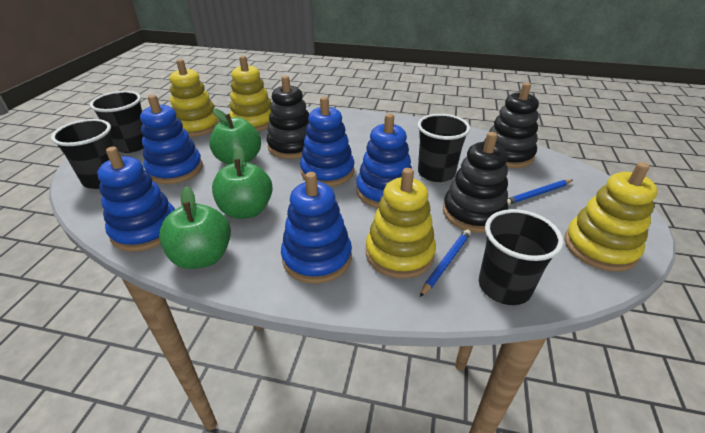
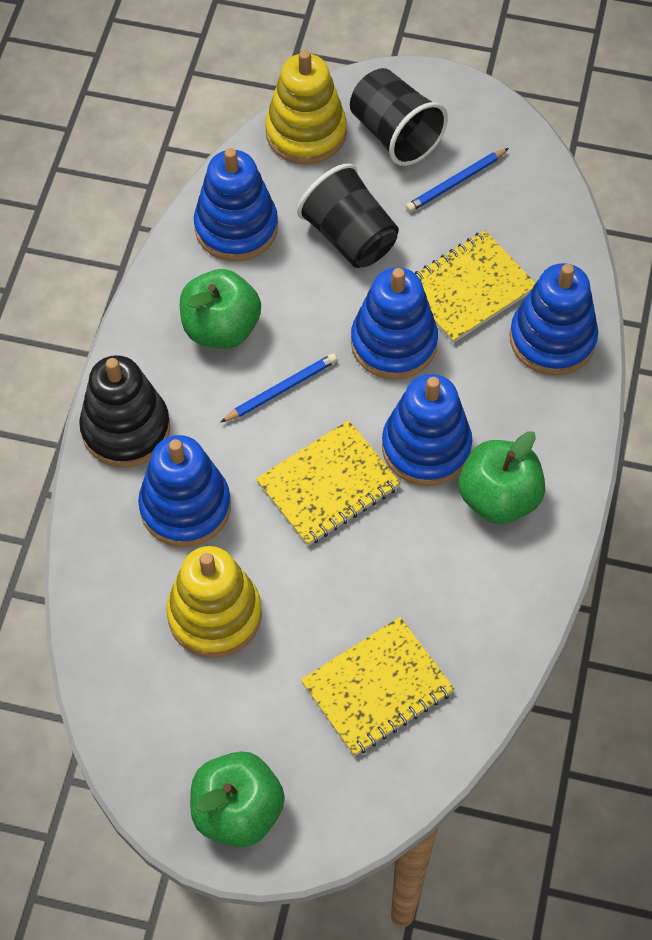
black cup: 4 -> 2
black stacking toy: 3 -> 1
yellow notebook: 0 -> 3
yellow stacking toy: 4 -> 2

